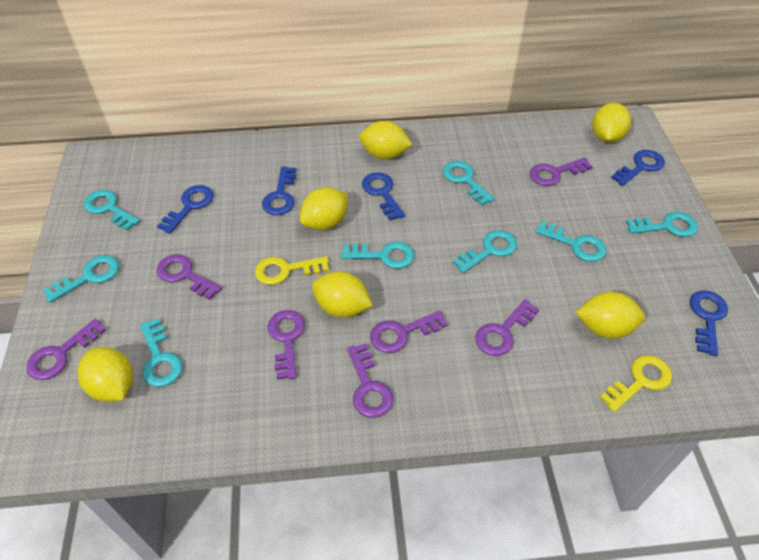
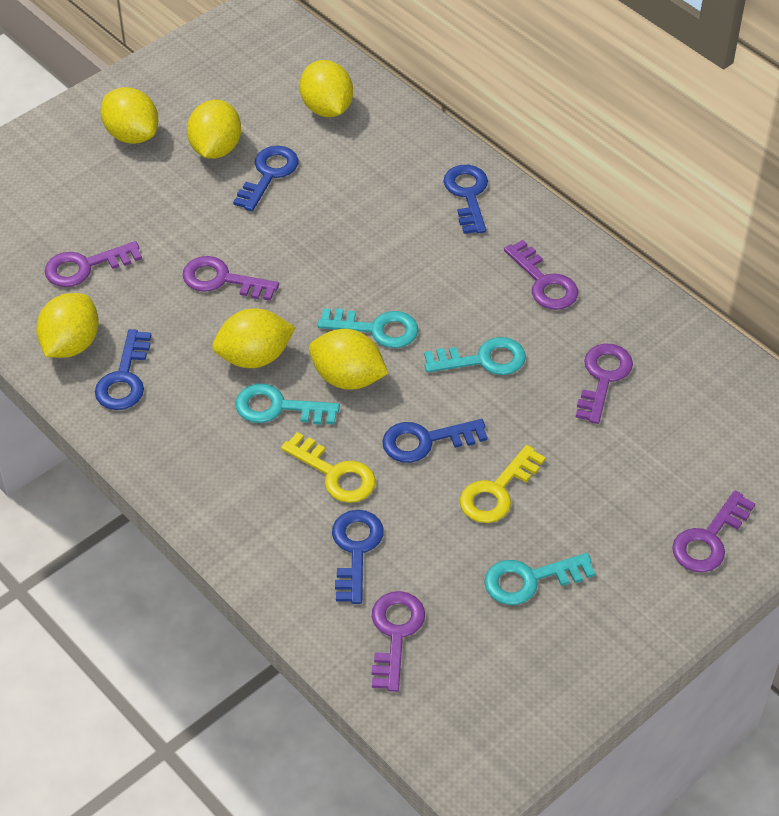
purple key: 7 -> 6
turquoise key: 8 -> 4

